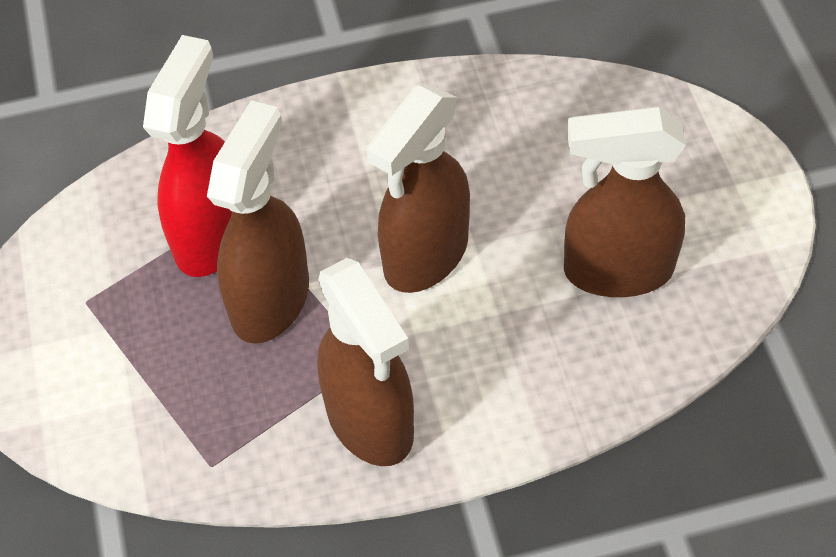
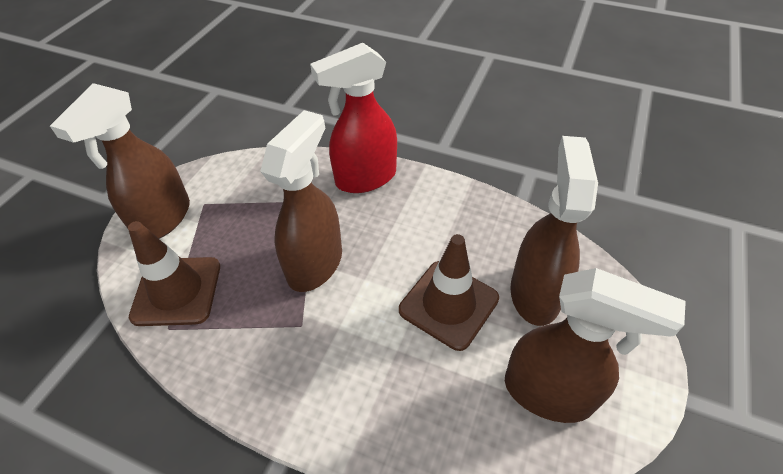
brown traffic cone: 0 -> 2

